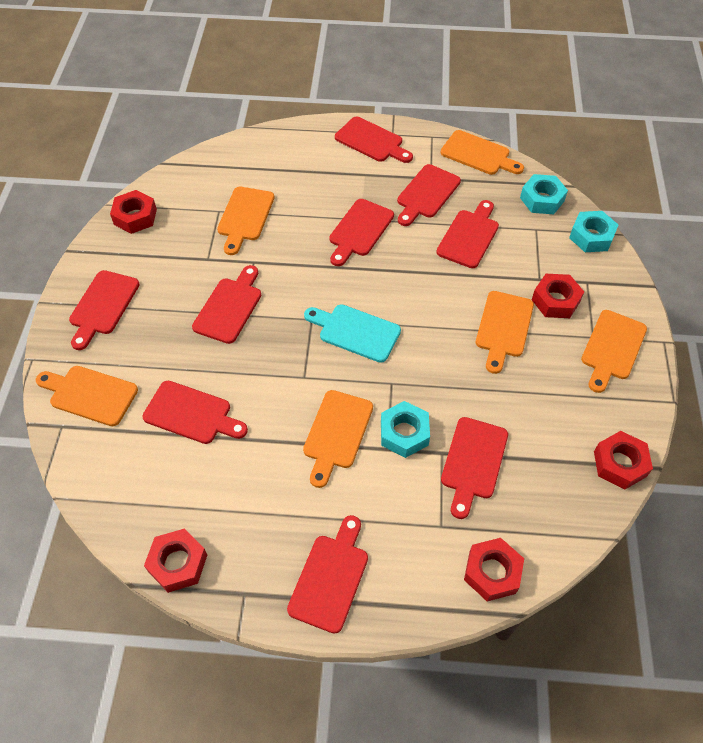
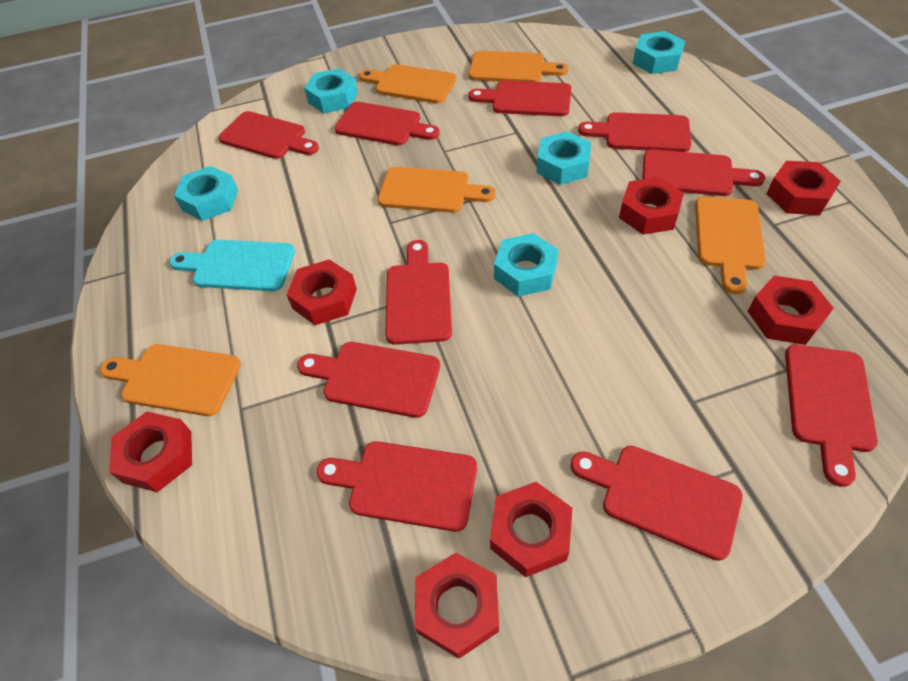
orange cutting board: 6 -> 5
red cutting board: 9 -> 10
red nut: 5 -> 7
turquoise nut: 3 -> 5

